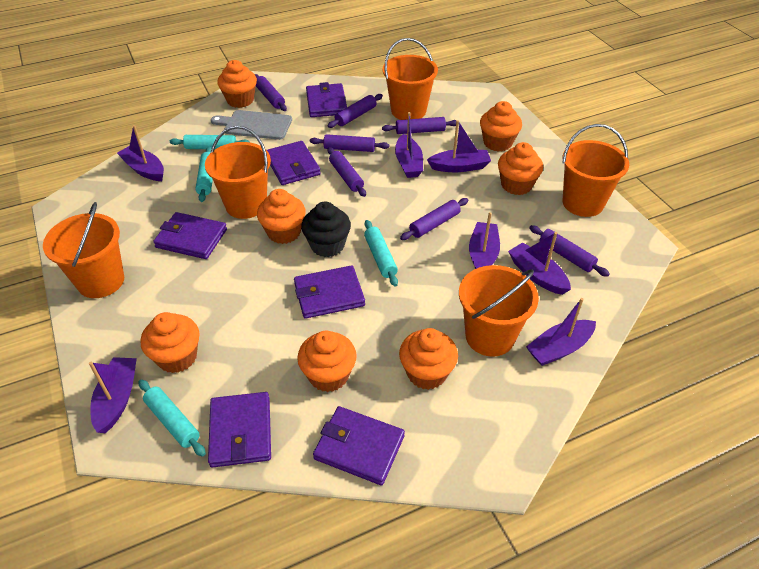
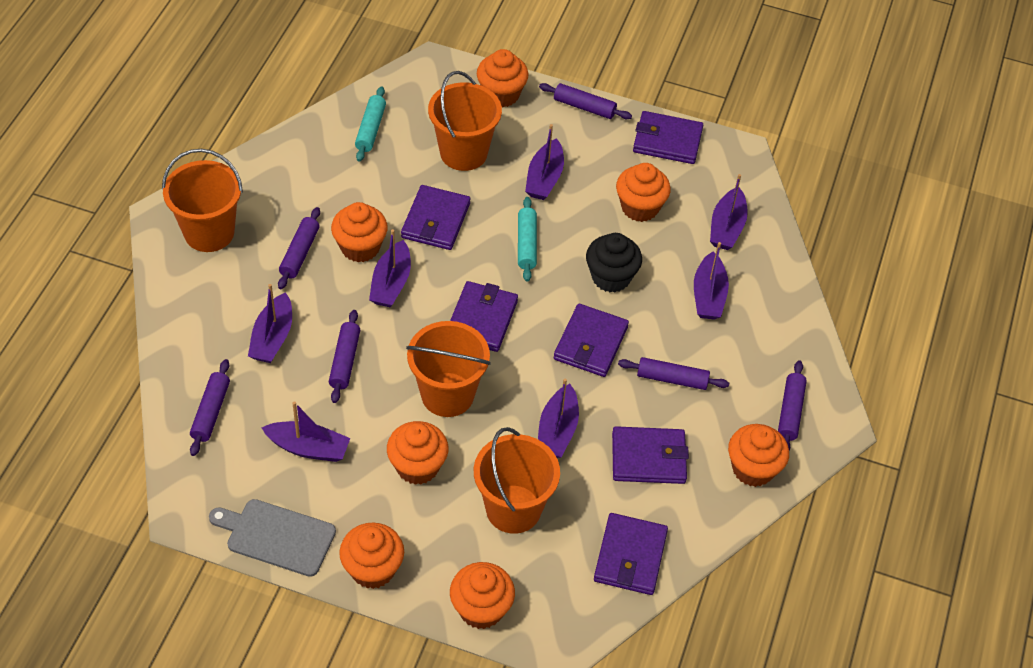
orange bucket: 5 -> 4
purple rolling pin: 7 -> 6
turquoise rolling pin: 4 -> 2

